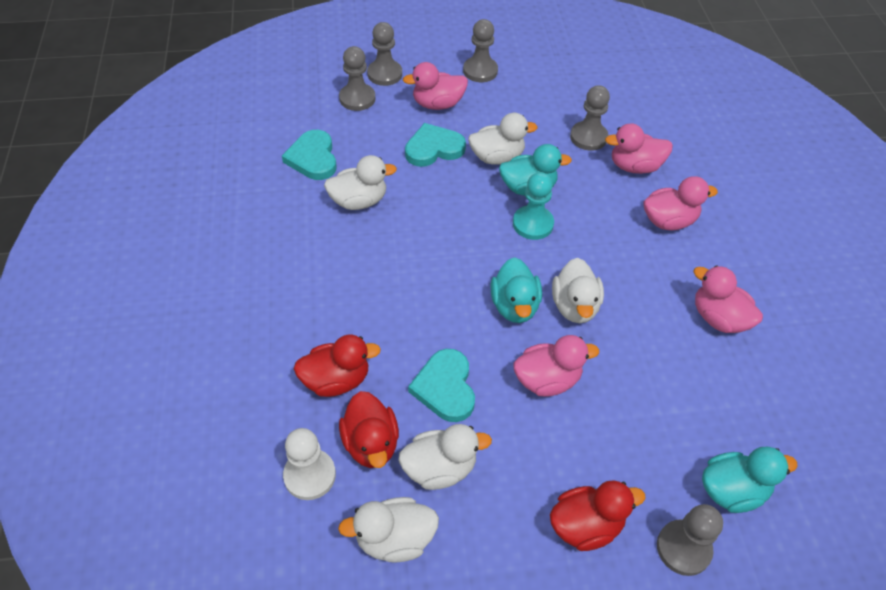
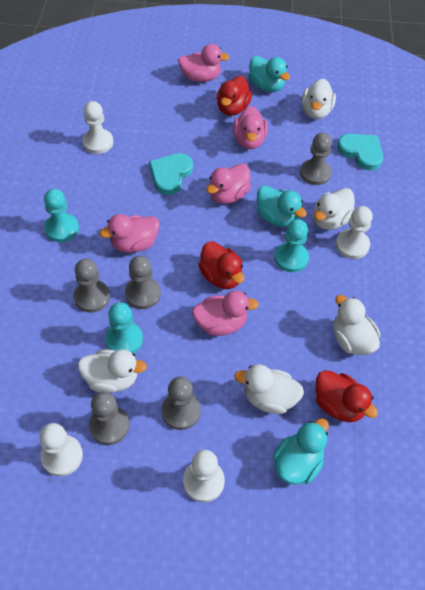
turquoise heart: 3 -> 2
turquoise pawn: 1 -> 3
white pawn: 1 -> 4

